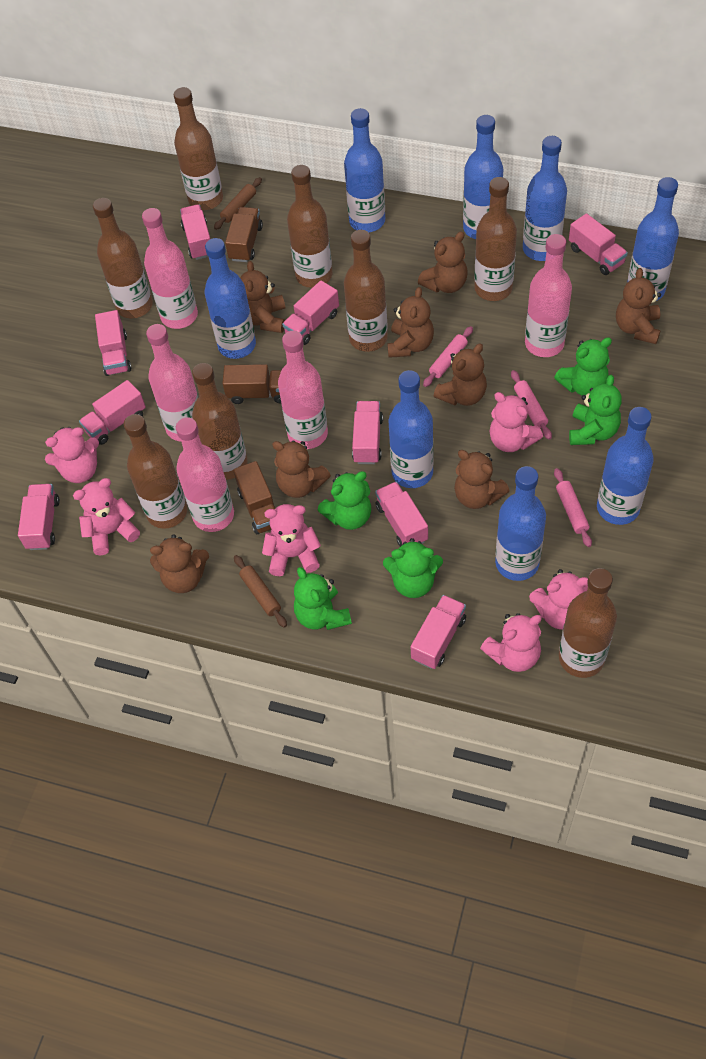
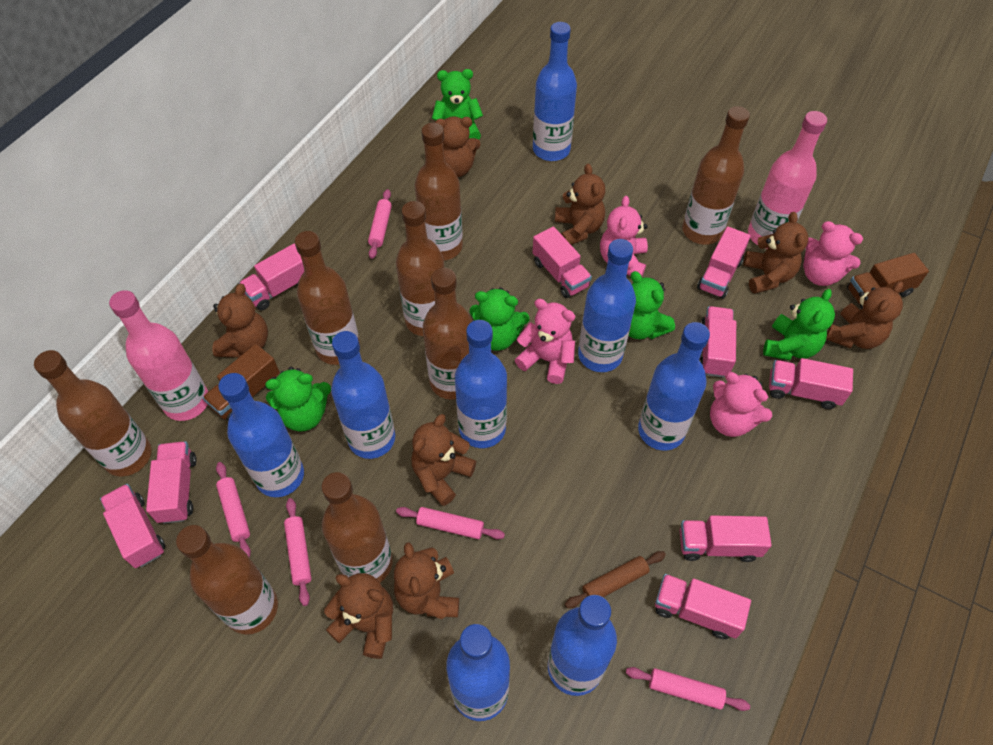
brown rolling pin: 2 -> 1
brown truck: 3 -> 2
pink bottle: 5 -> 2
pink rolling pin: 3 -> 5
pink teddy bear: 6 -> 4

